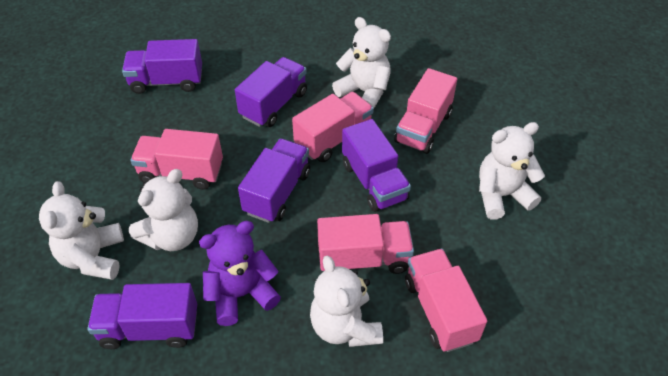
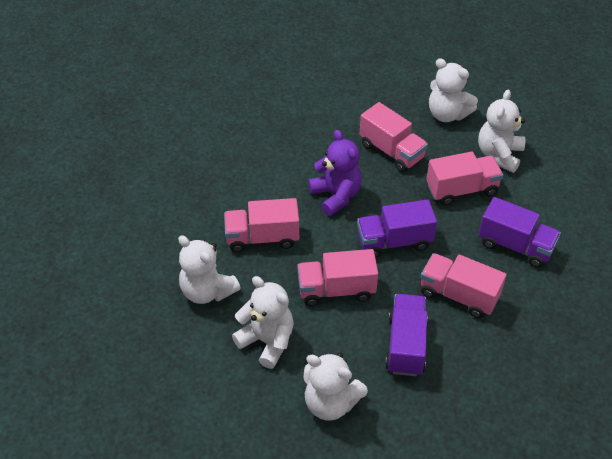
purple truck: 5 -> 3

